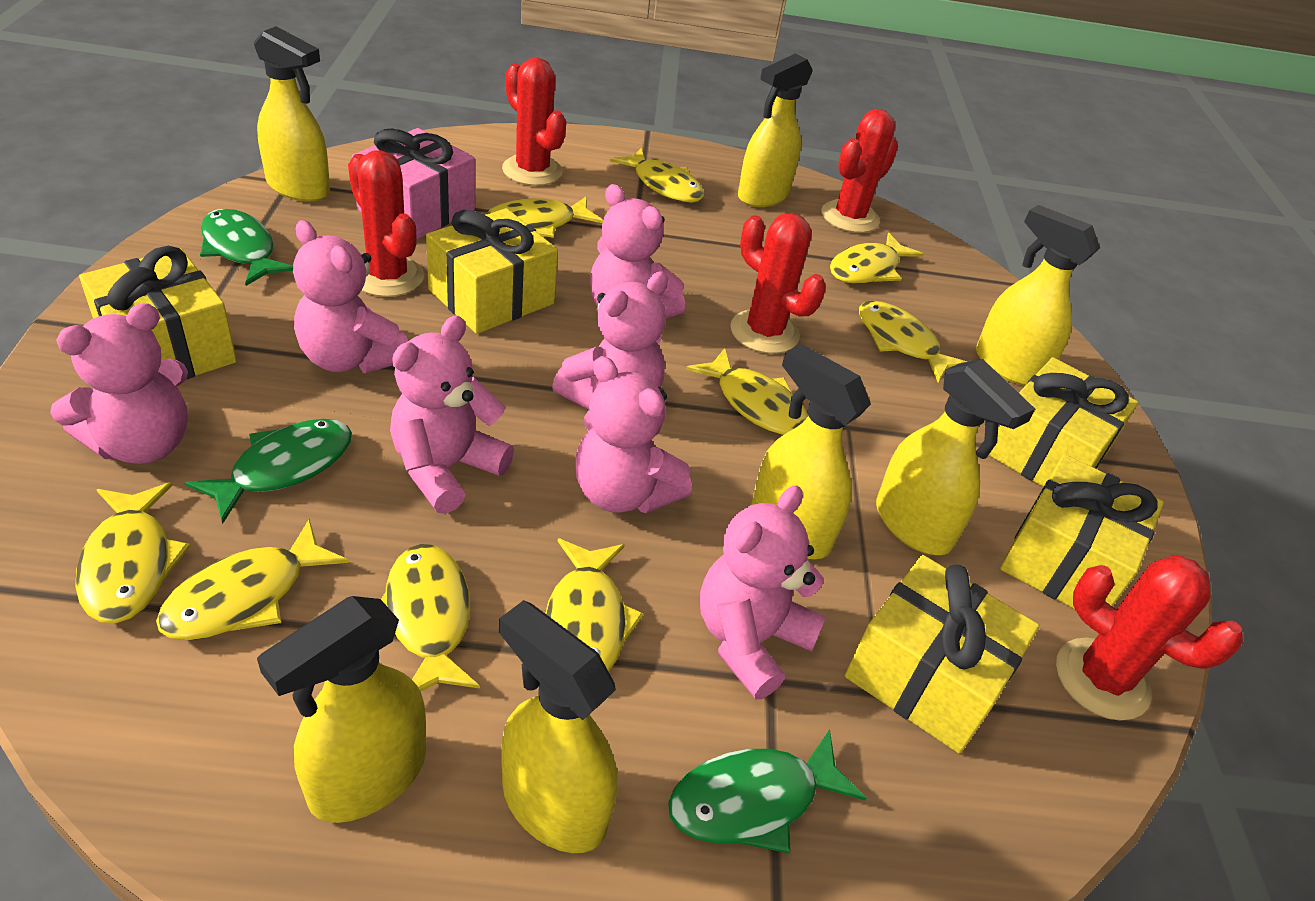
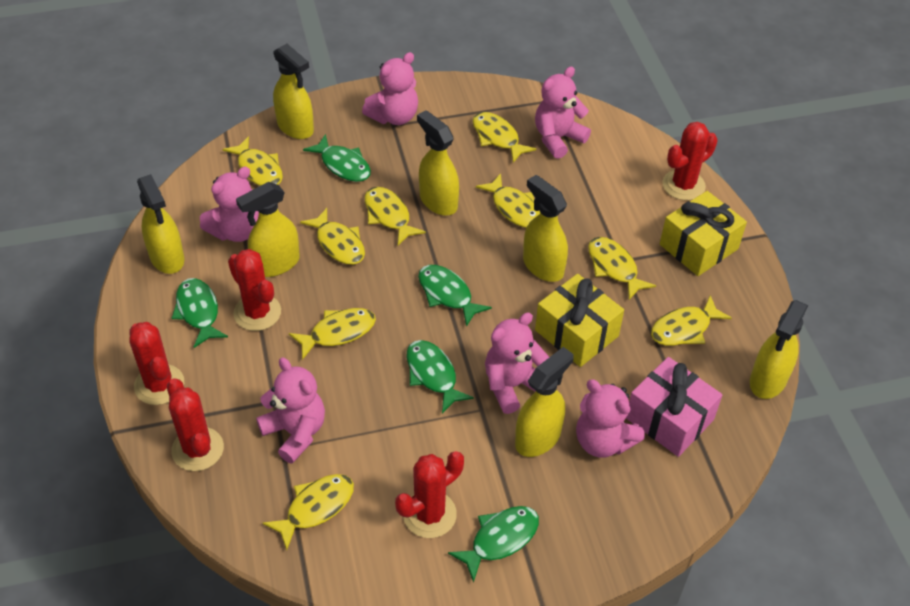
green fish: 3 -> 5
pink teddy bear: 7 -> 6
yellow gift: 5 -> 2

